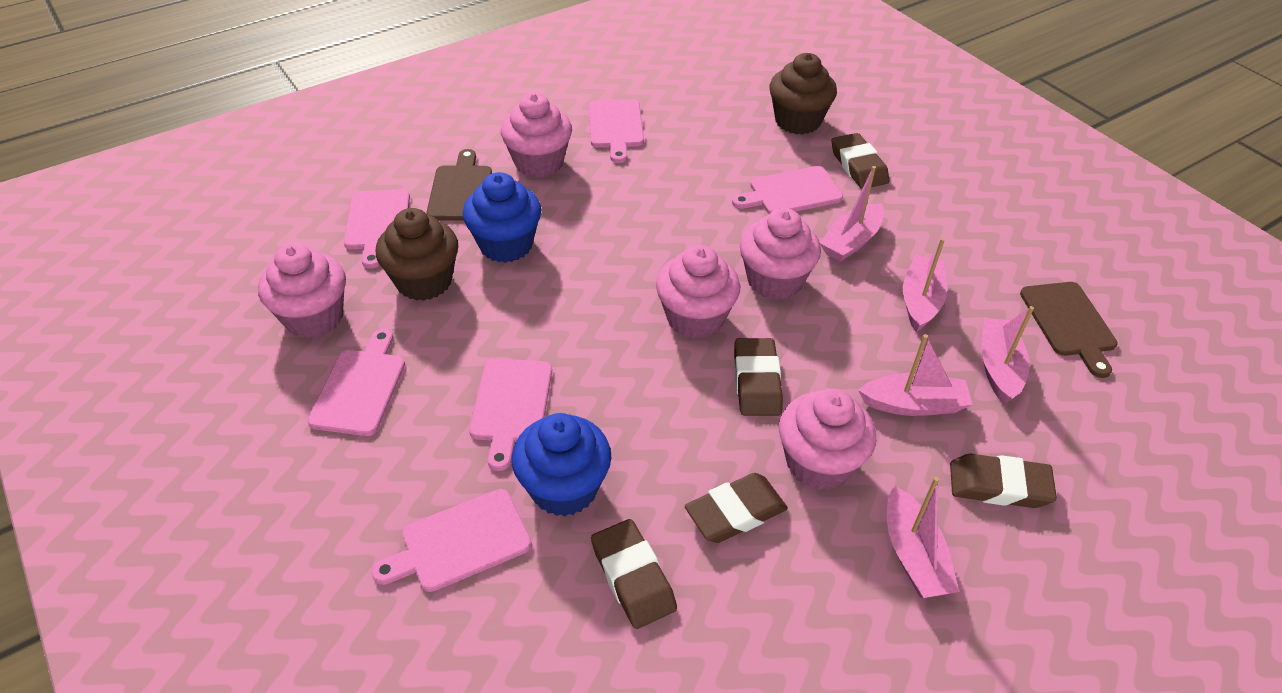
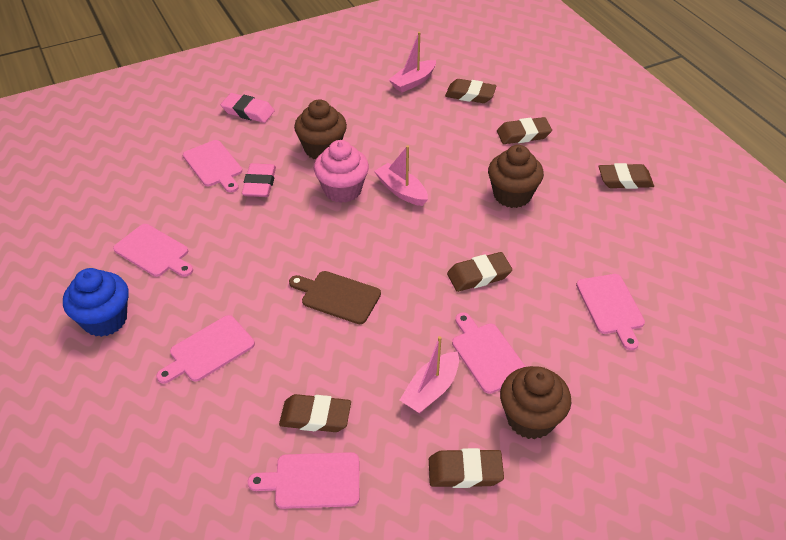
blue cupcake: 2 -> 1
brown cupcake: 2 -> 3
brown cutting board: 2 -> 1
brown eraser: 5 -> 6
pink boat: 5 -> 3
pink cupcake: 5 -> 1
pink eraser: 0 -> 2

